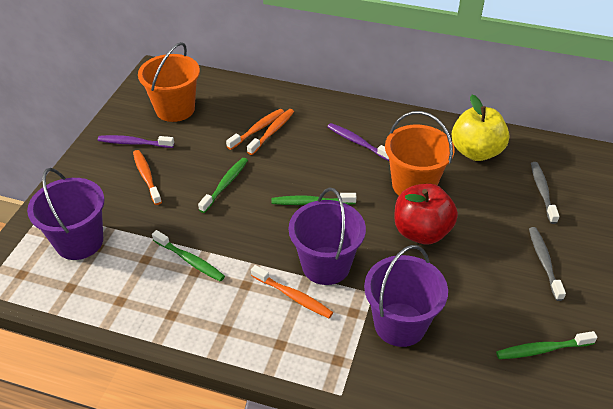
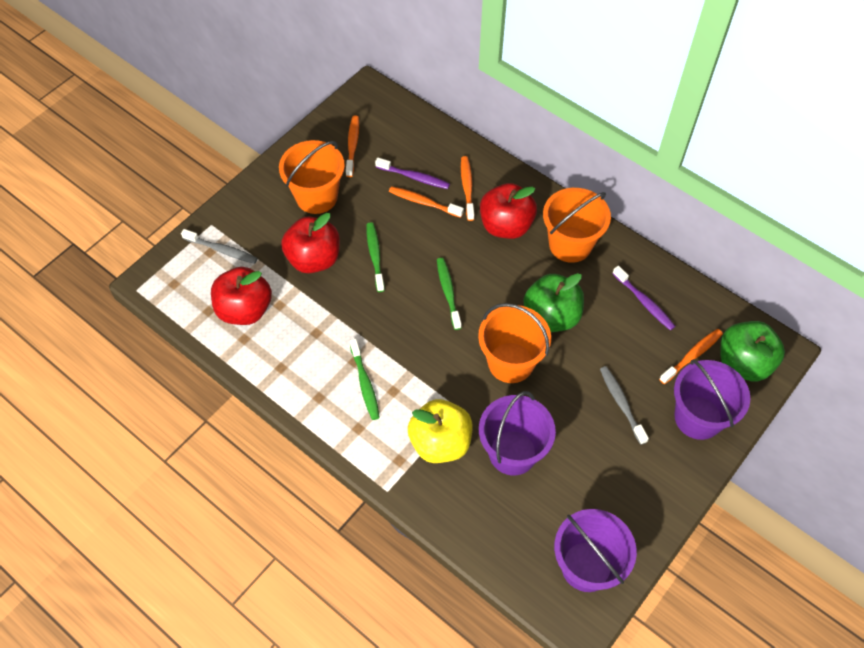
green apple: 0 -> 2
green toothbrush: 4 -> 3
orange bucket: 2 -> 3
red apple: 1 -> 3

